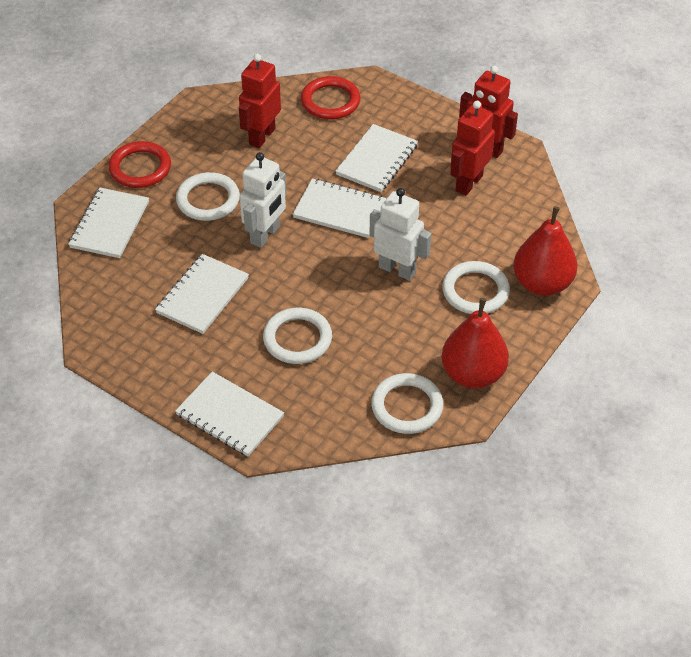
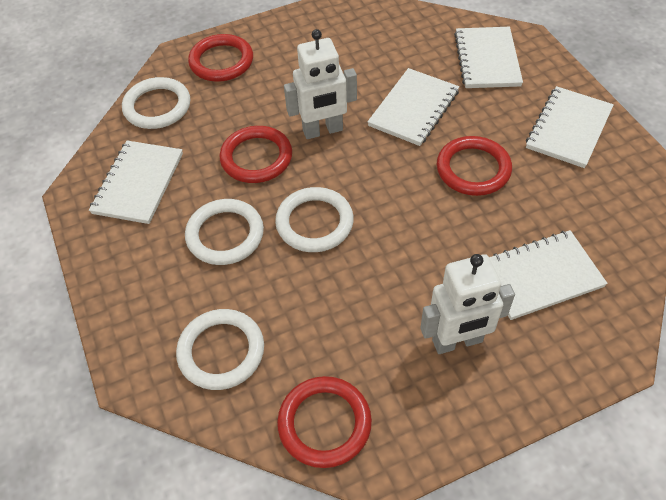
red pear: 2 -> 0
red ring: 2 -> 4
red robot: 3 -> 0

